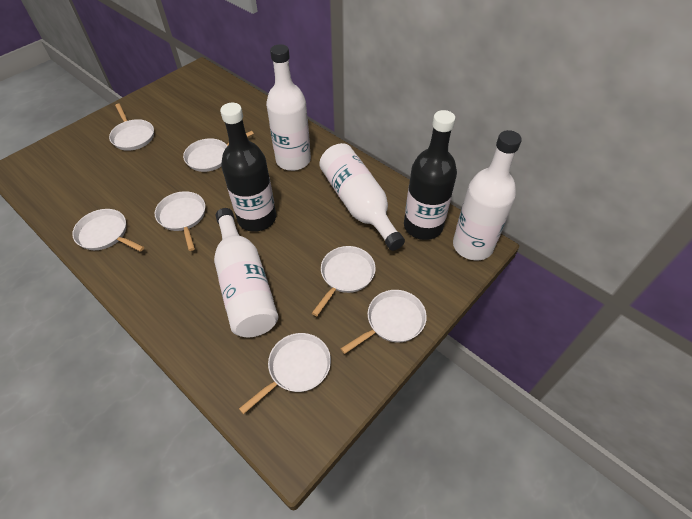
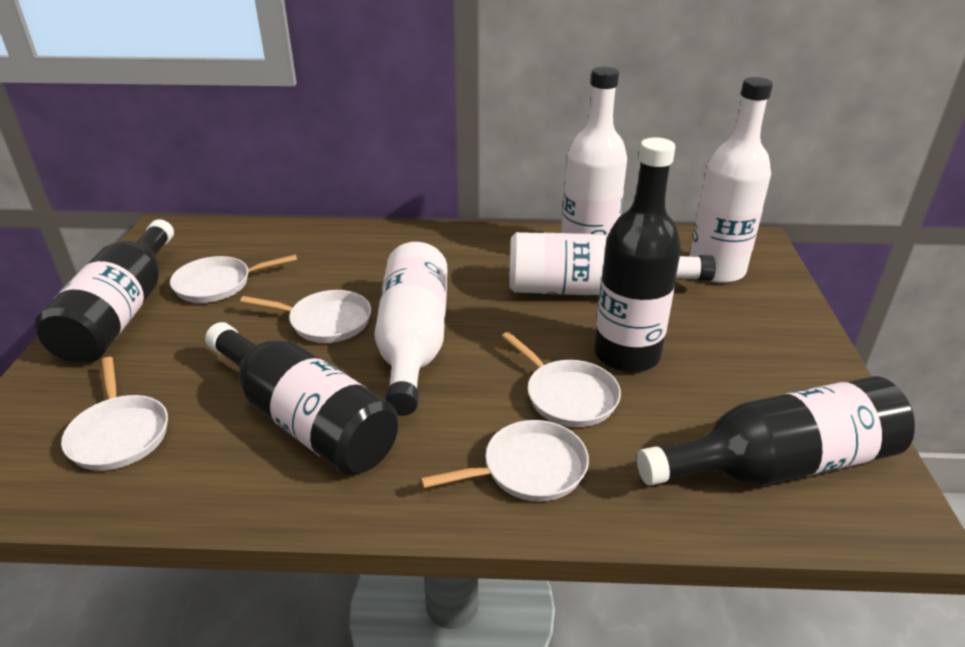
black bottle: 2 -> 4
white pan: 7 -> 5

